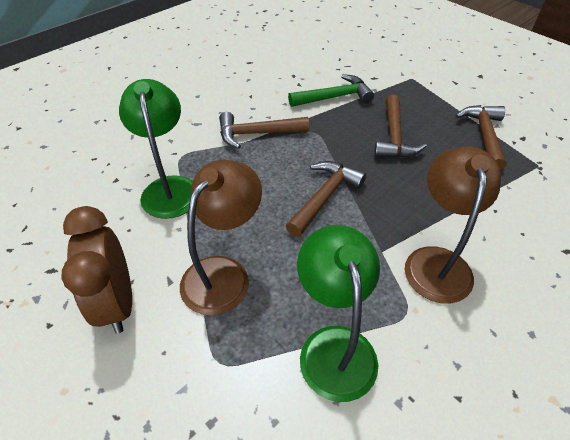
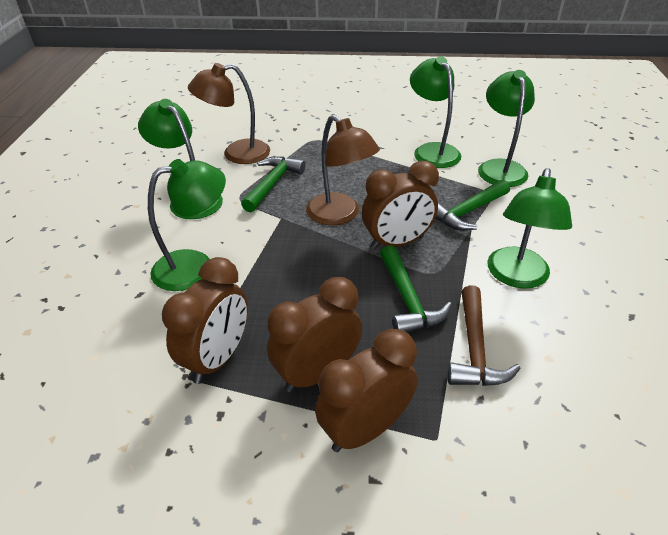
brown clock: 1 -> 4
brown hammer: 4 -> 1
green hammer: 1 -> 3
green lamp: 2 -> 5

